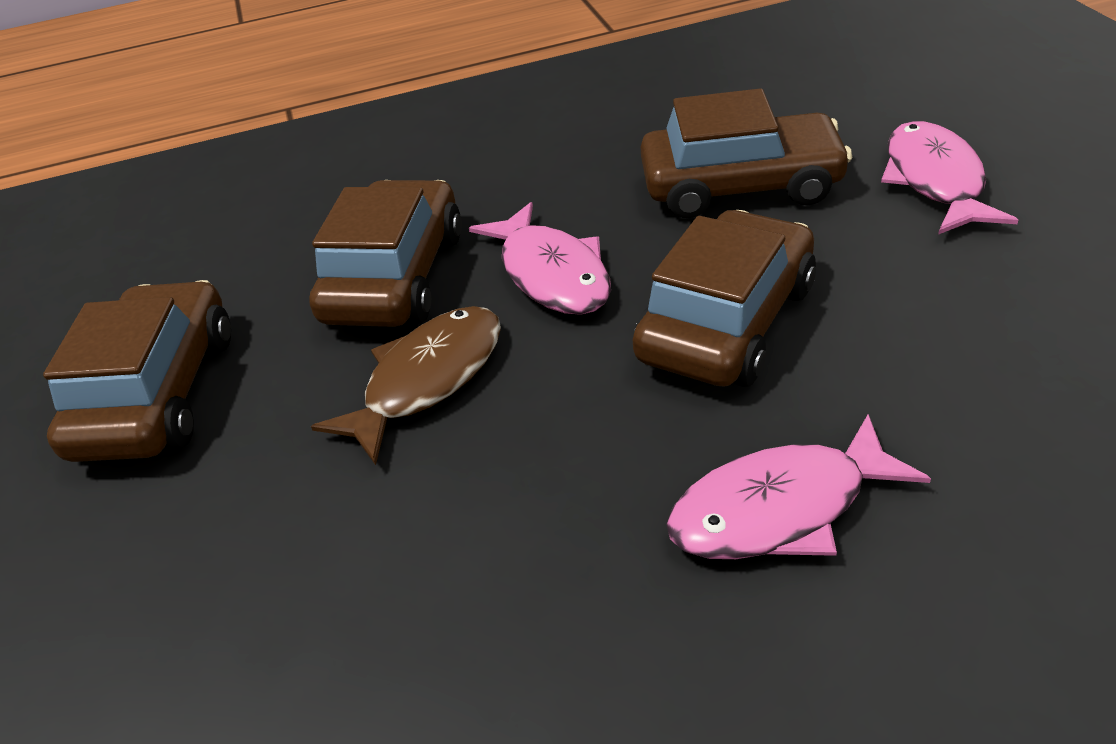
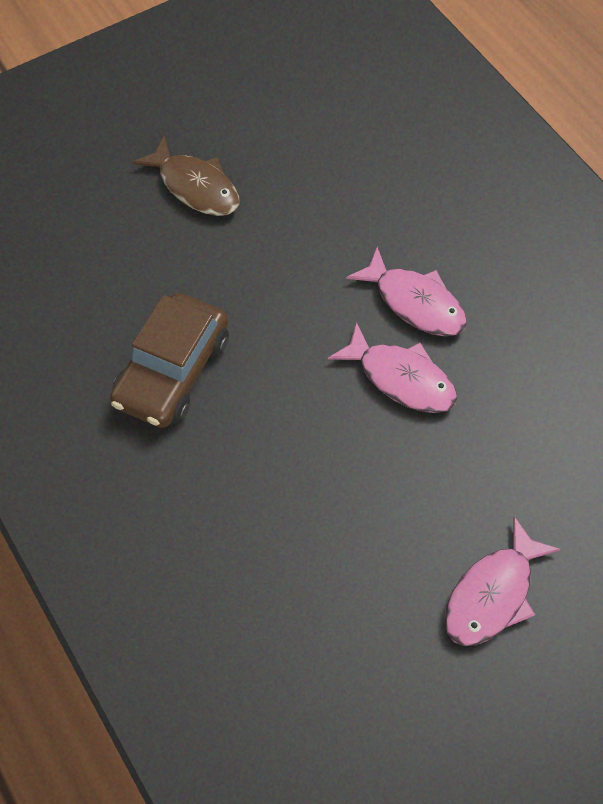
brown car: 4 -> 1

